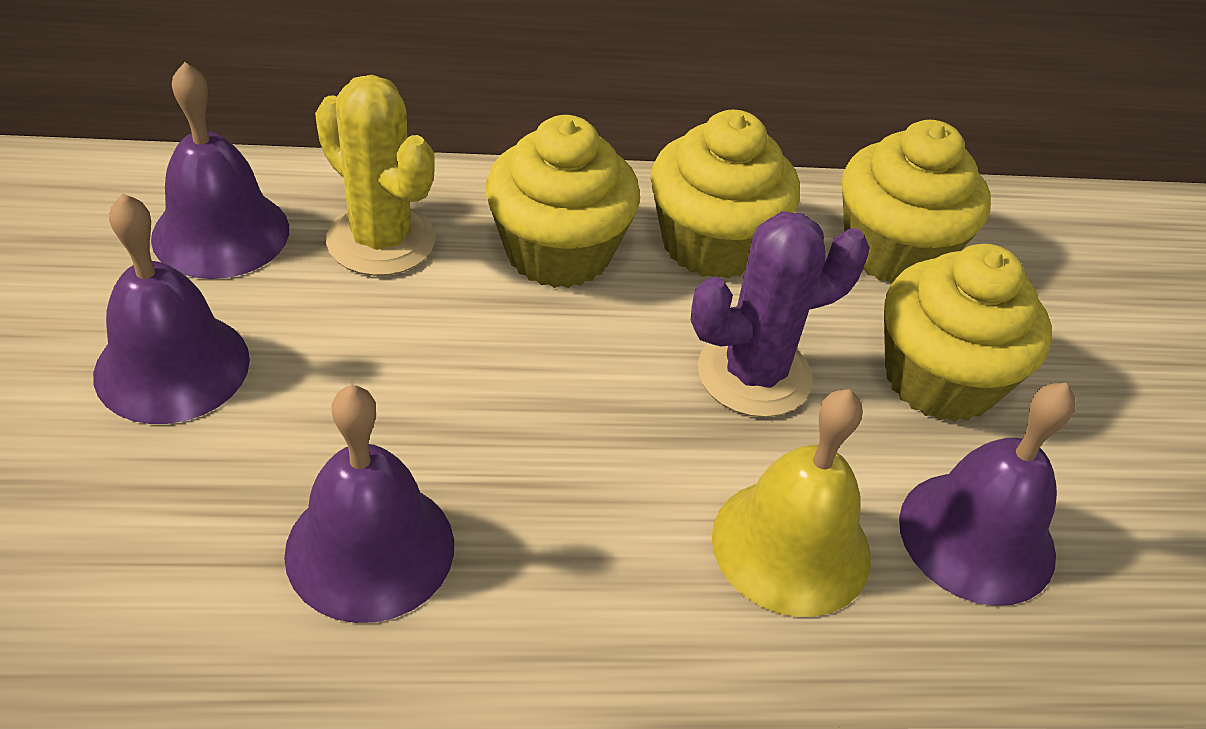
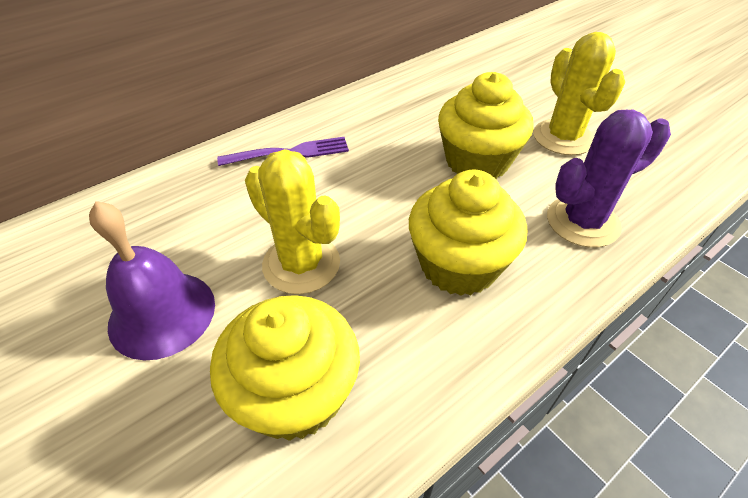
purple bell: 4 -> 1
purple fork: 0 -> 1
yellow bell: 1 -> 0
yellow cactus: 1 -> 2
yellow cupcake: 4 -> 3

